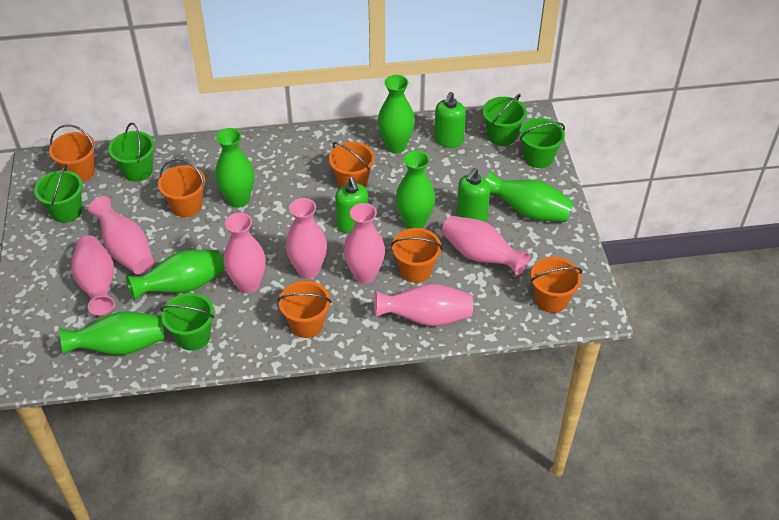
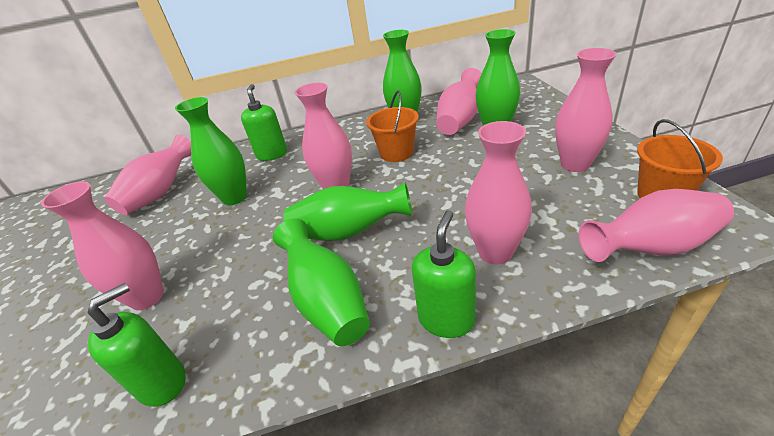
green bucket: 5 -> 0
green vase: 6 -> 5
orange bucket: 6 -> 2

